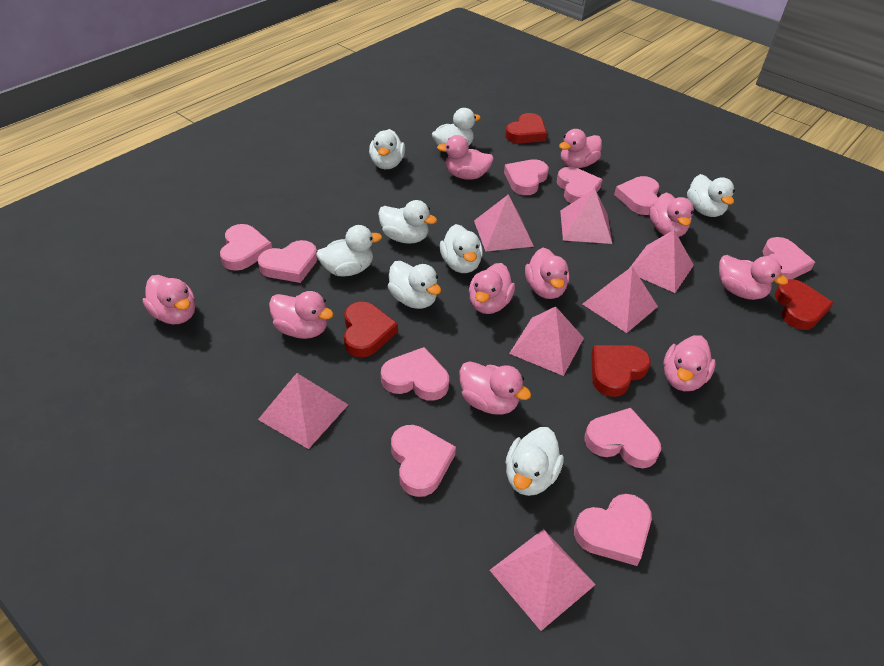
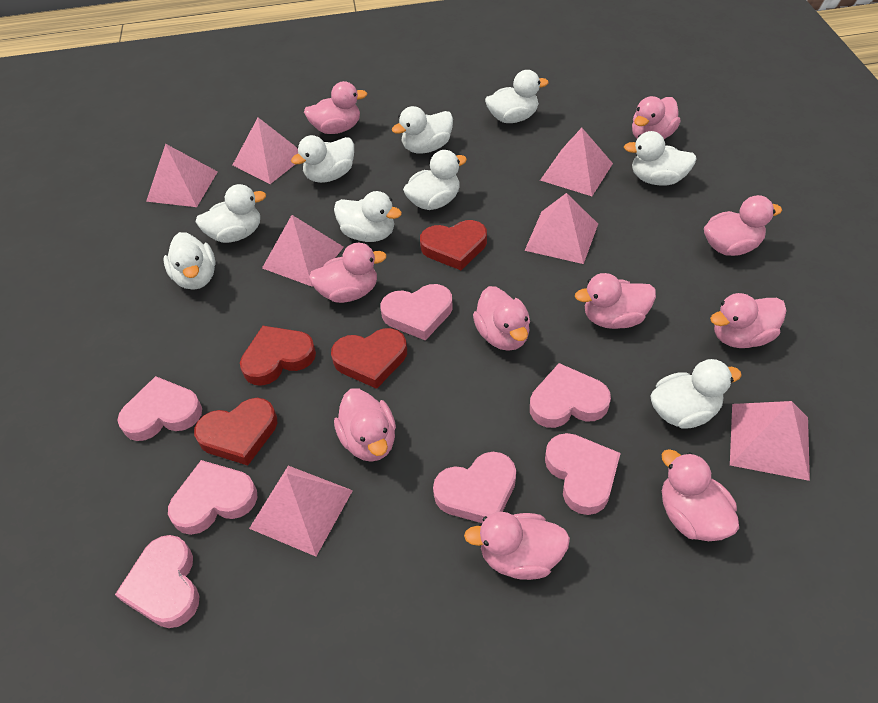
pink heart: 10 -> 7
white duck: 8 -> 9

